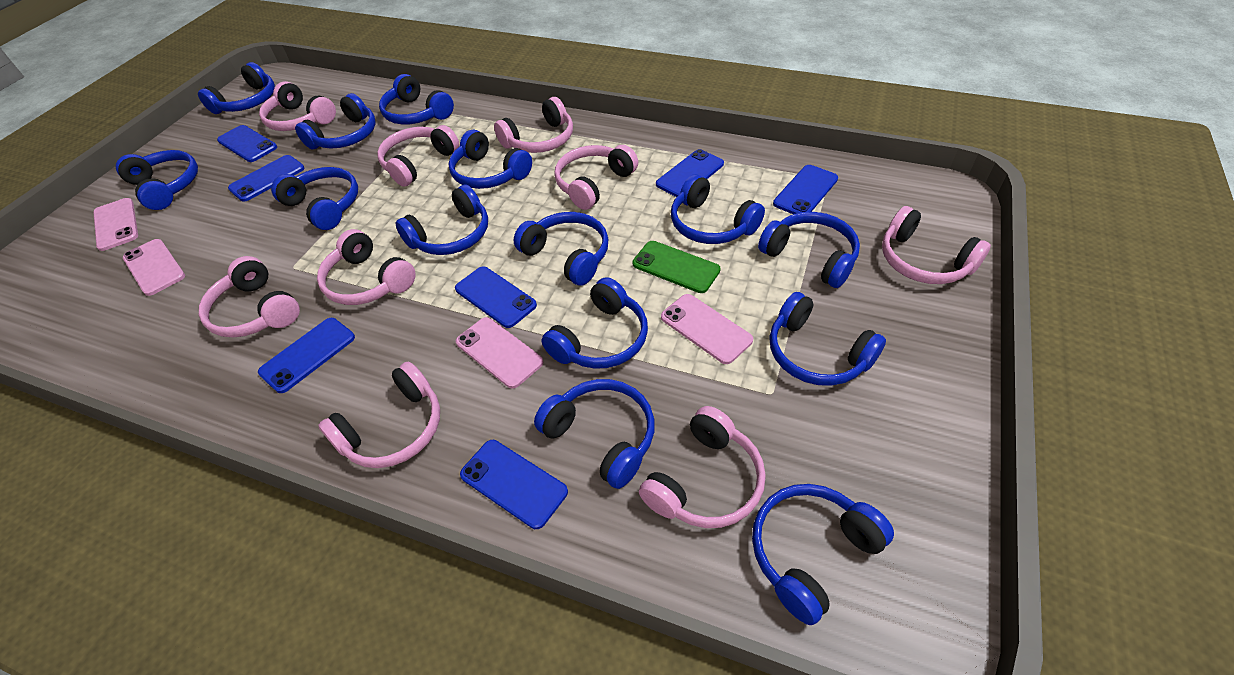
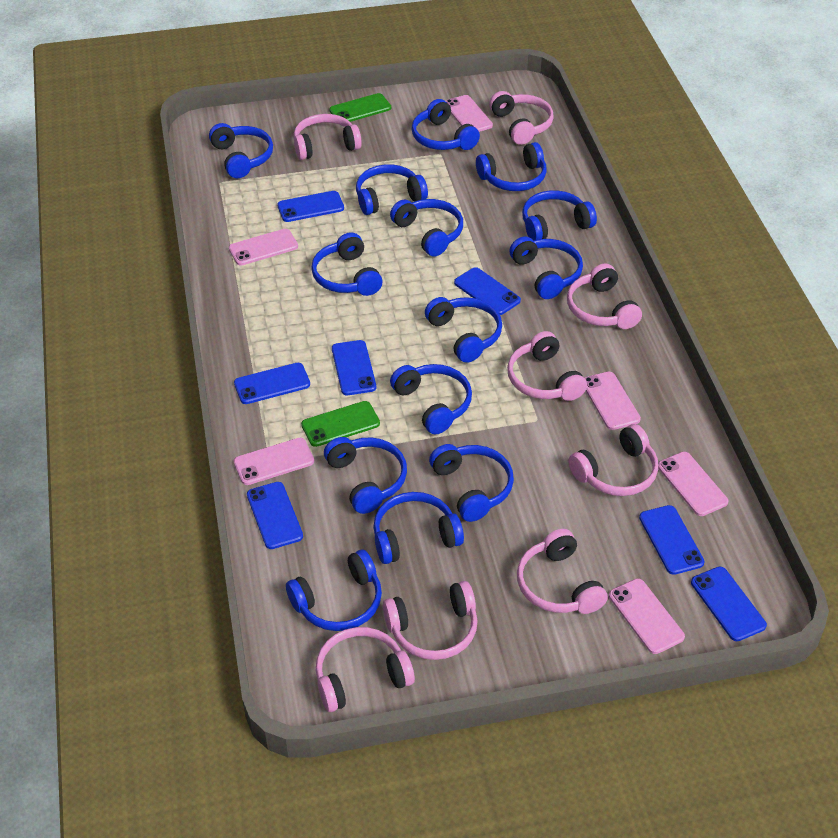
green phone: 1 -> 2
pink headphones: 9 -> 8
pink phone: 4 -> 6

